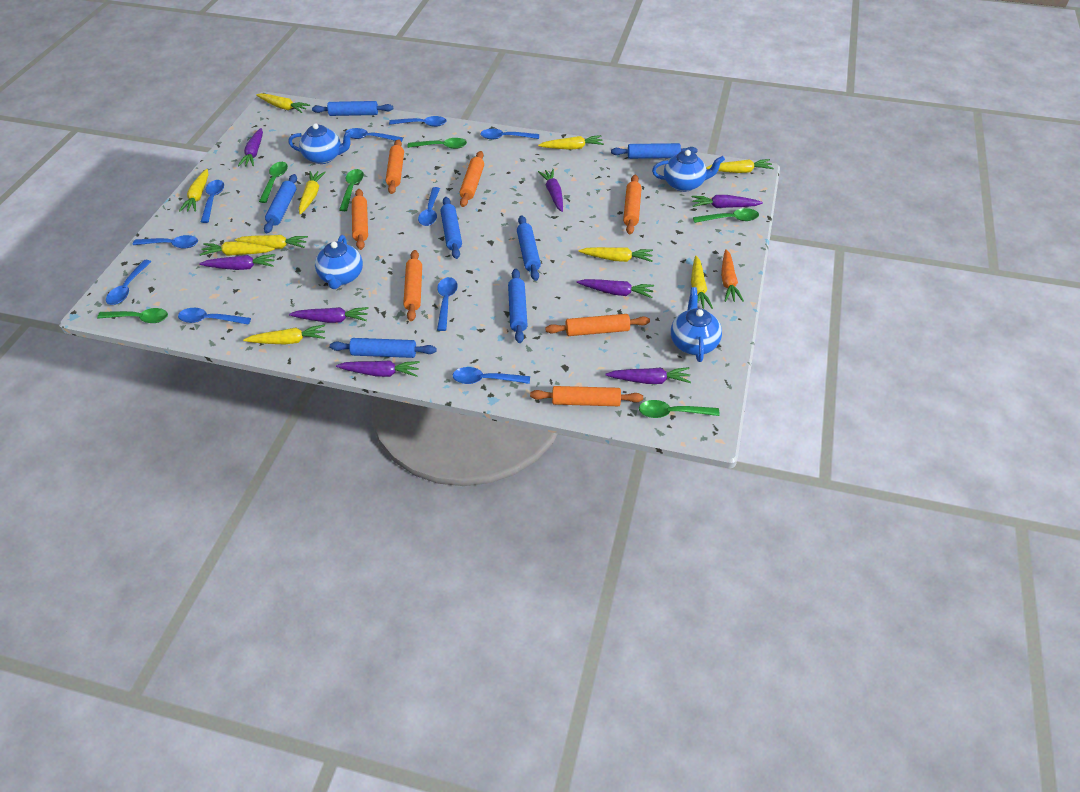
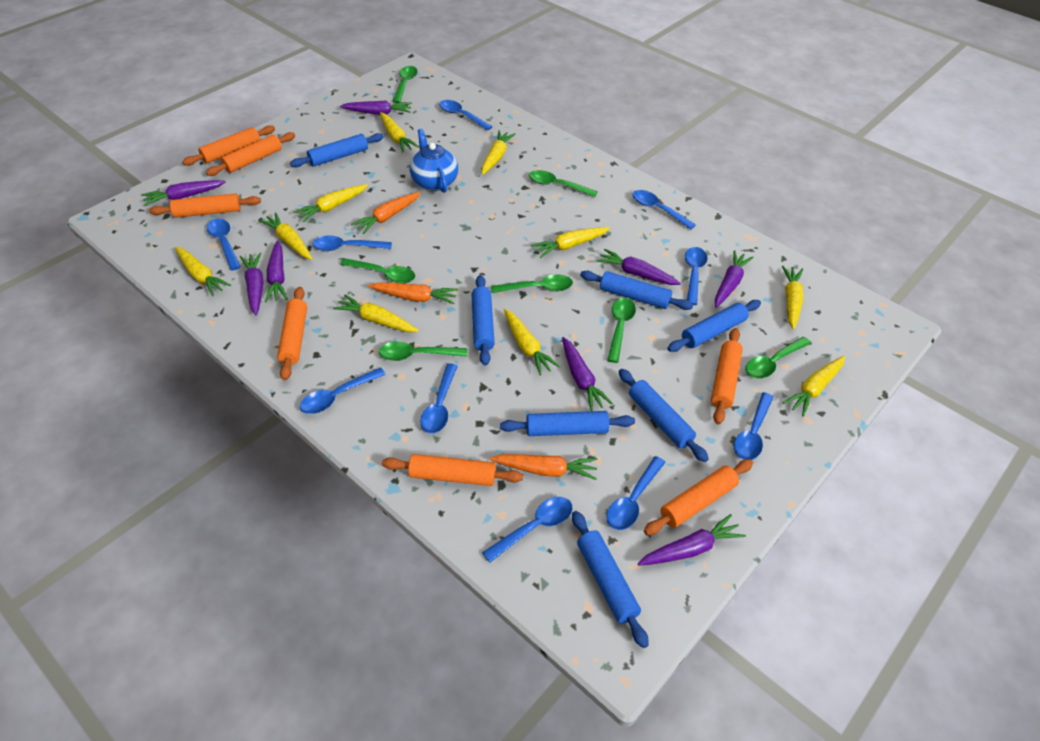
blue teapot: 4 -> 1
green spoon: 6 -> 7
orange carrot: 1 -> 3

